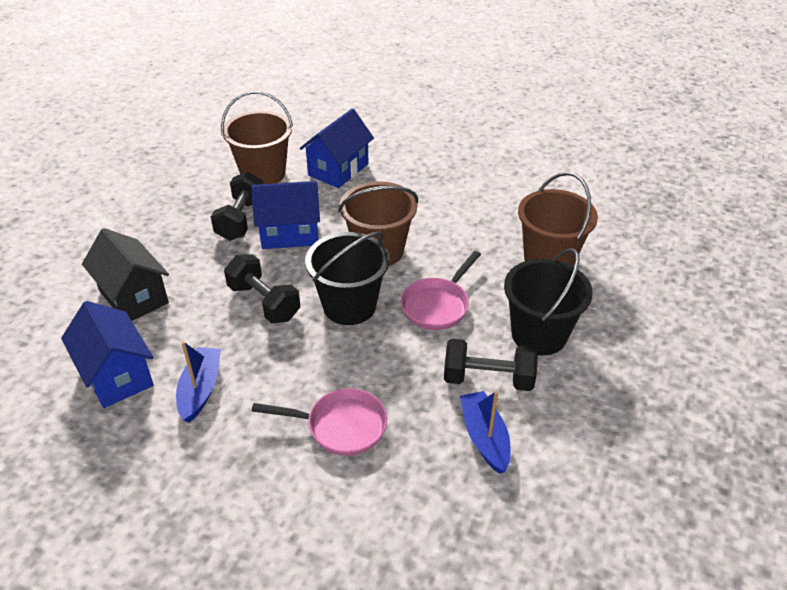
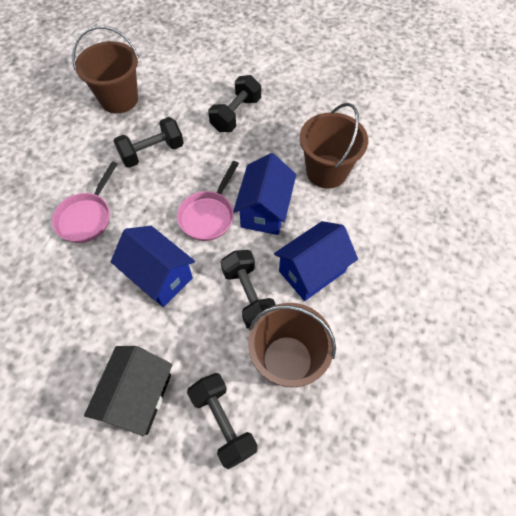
black bucket: 2 -> 0
black dumbbell: 3 -> 4
blue boat: 2 -> 0

